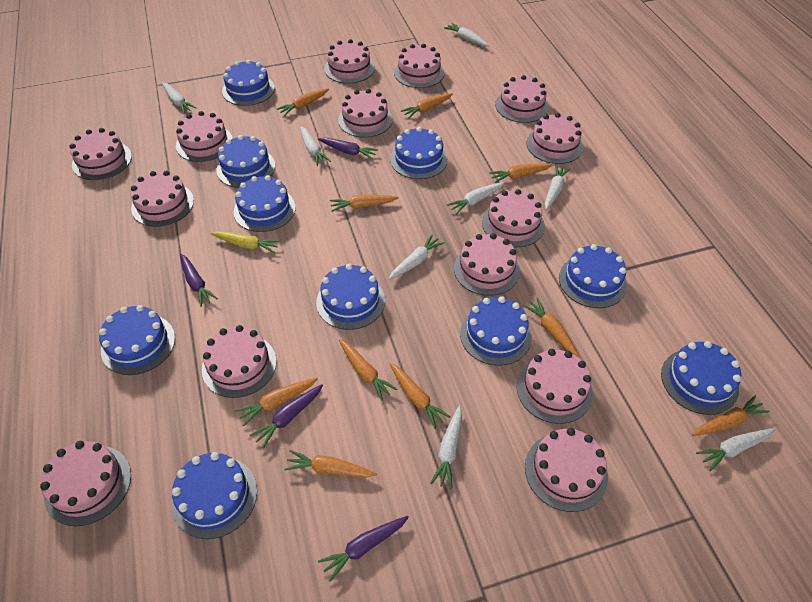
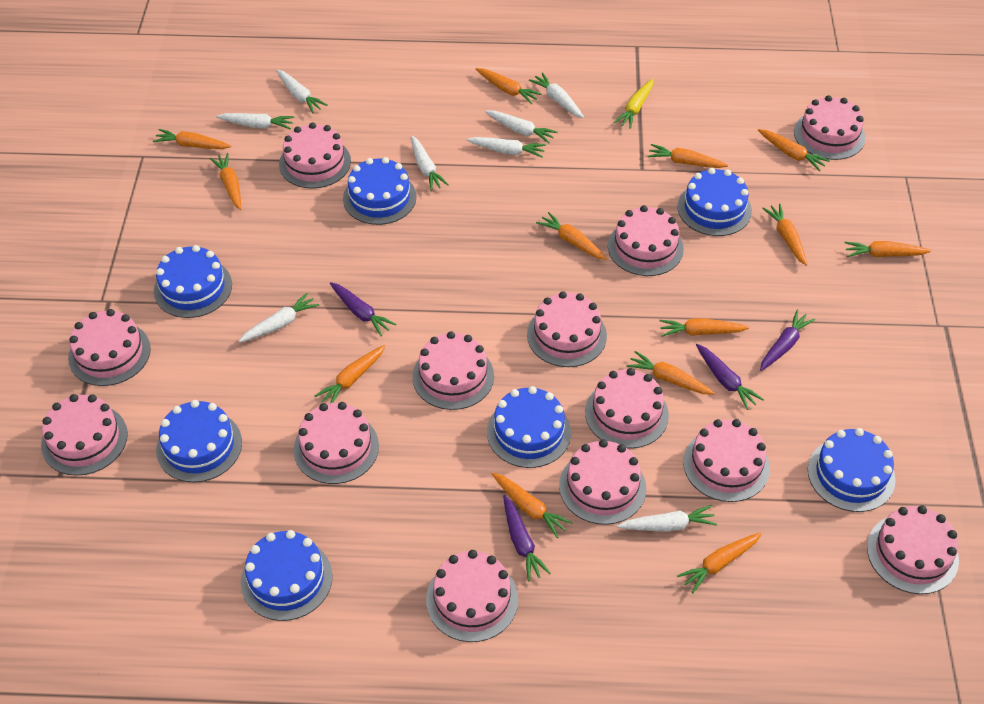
blue cake: 10 -> 7
orange carrot: 10 -> 13
pink cake: 14 -> 13

